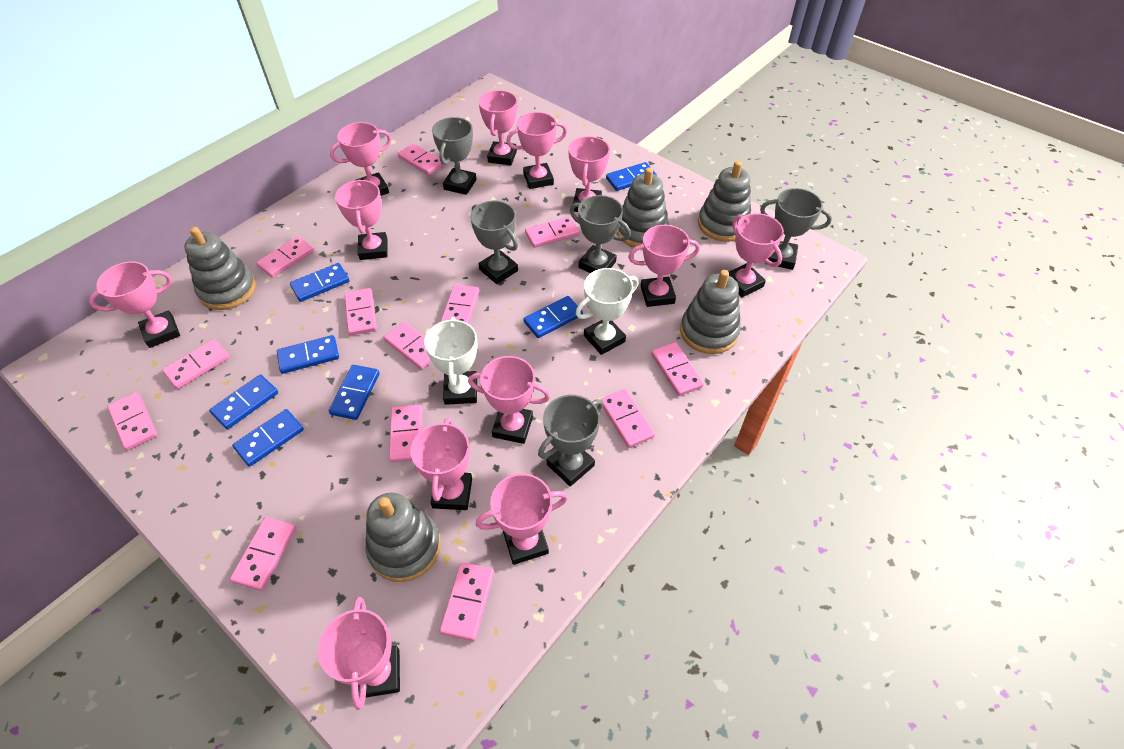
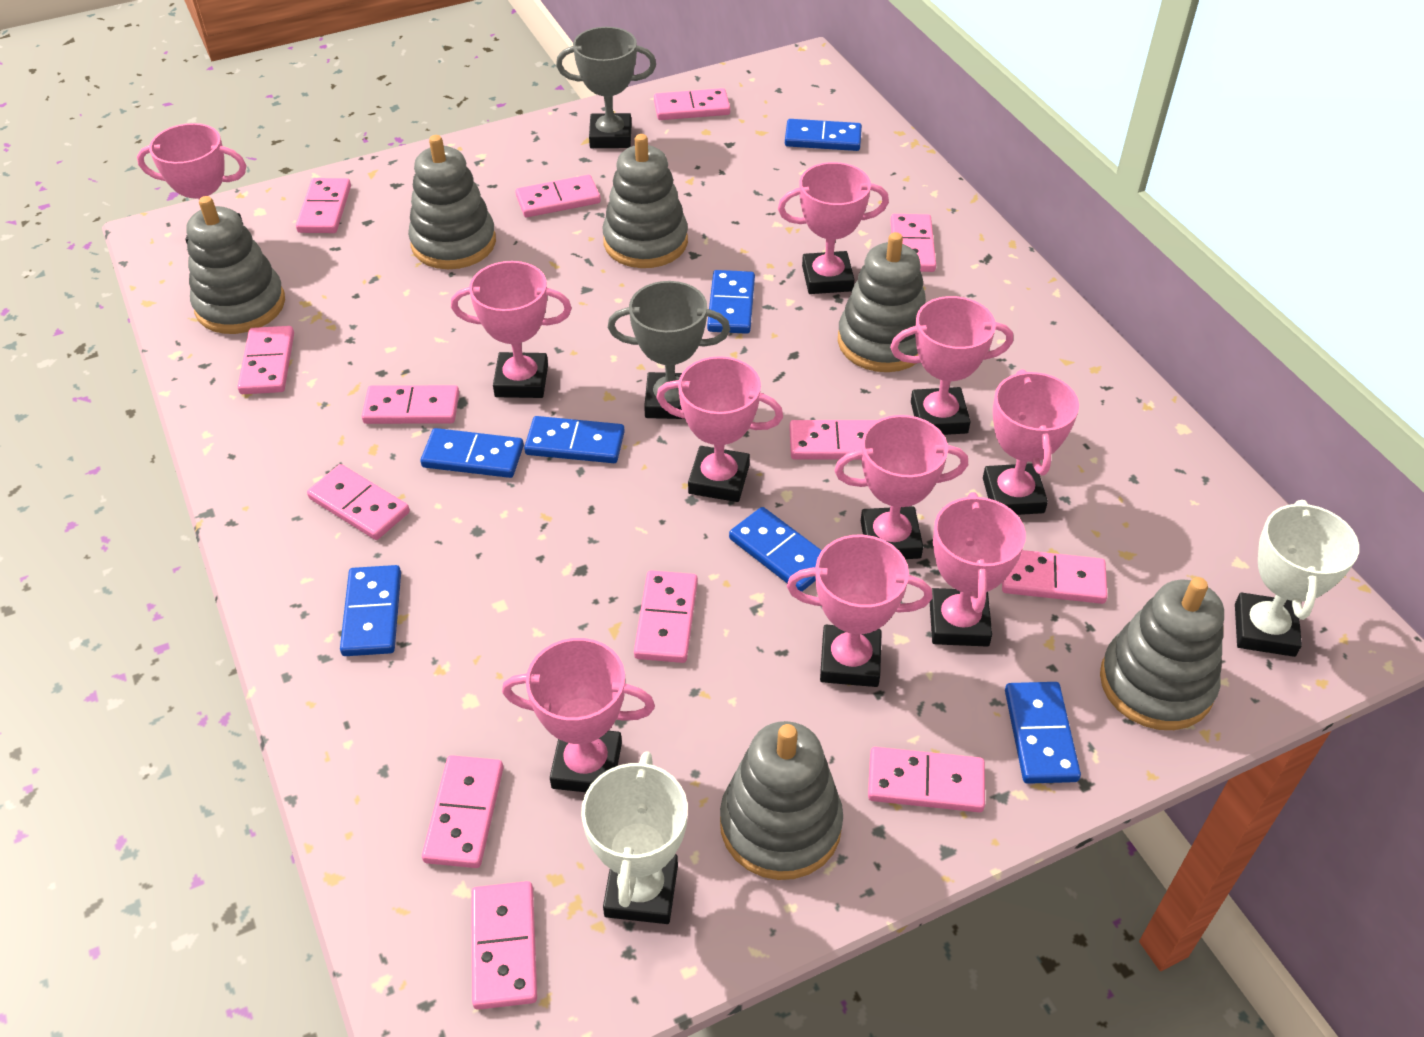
grey stacking toy: 5 -> 6
grey trophy: 5 -> 2
pink trophy: 12 -> 10

